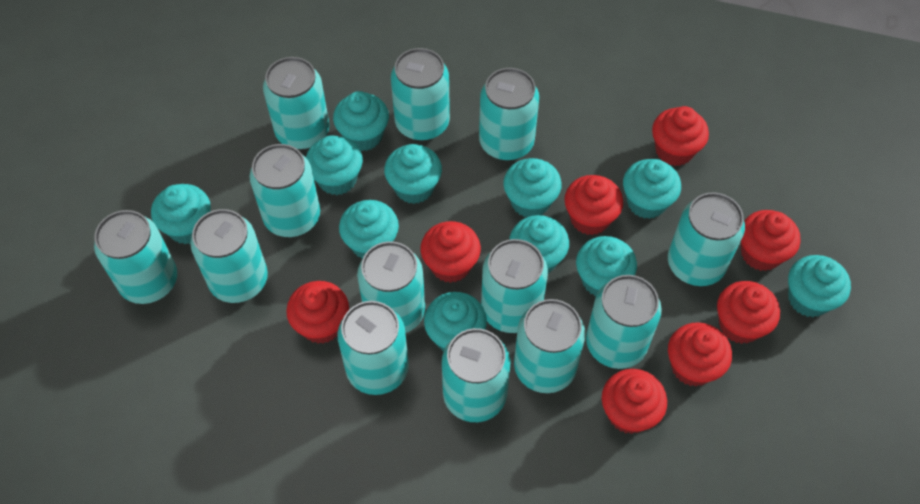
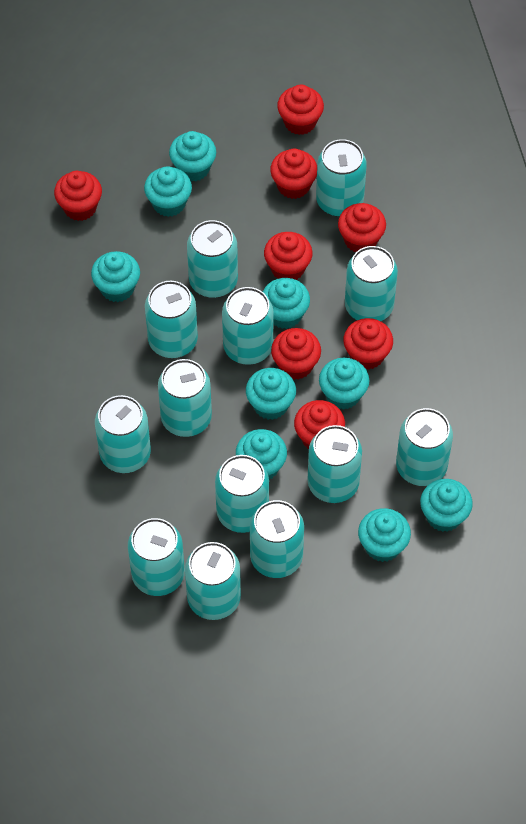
turquoise cupcake: 11 -> 9

